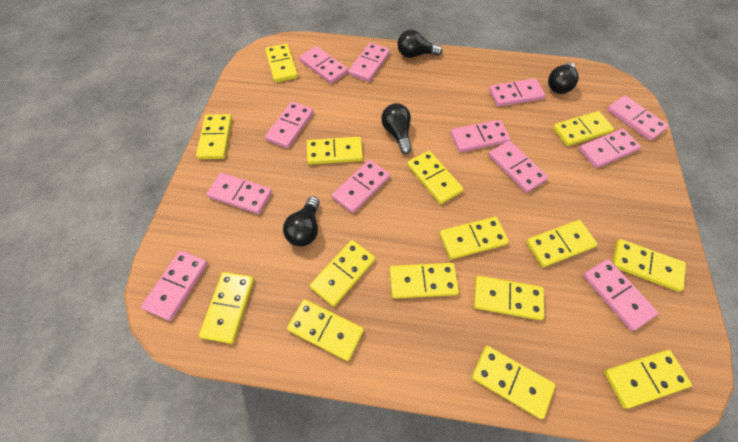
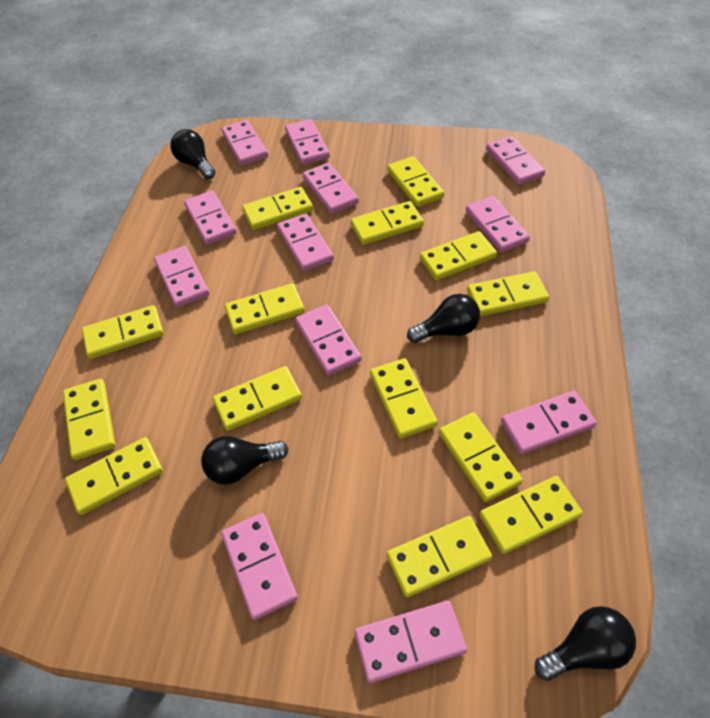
yellow domino: 15 -> 14

